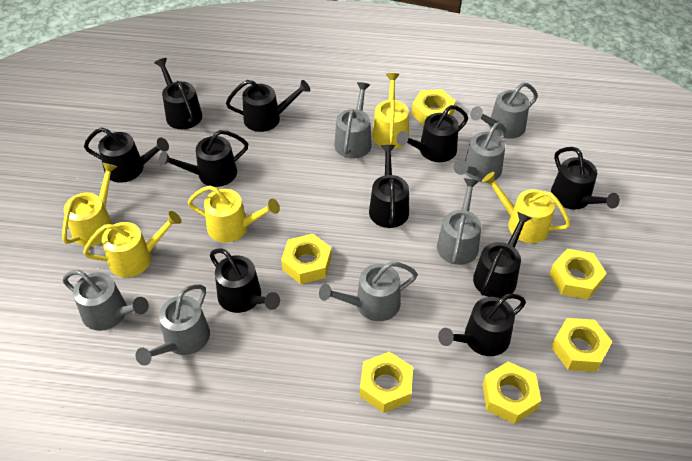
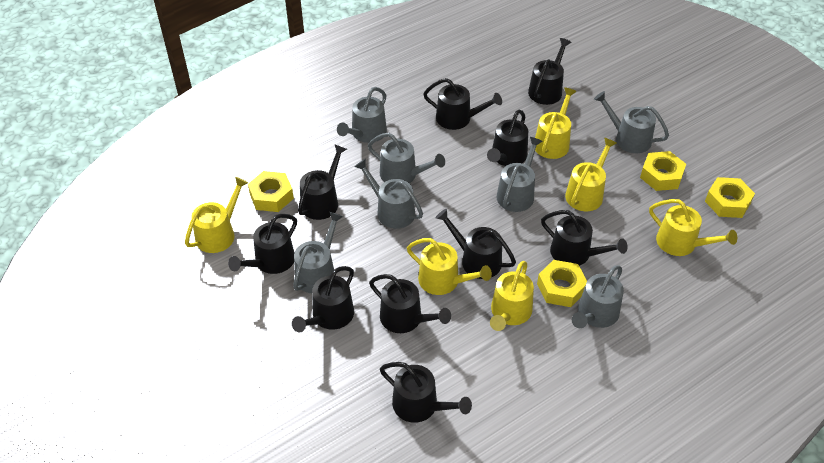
yellow nut: 6 -> 4
yellow watering can: 5 -> 6

